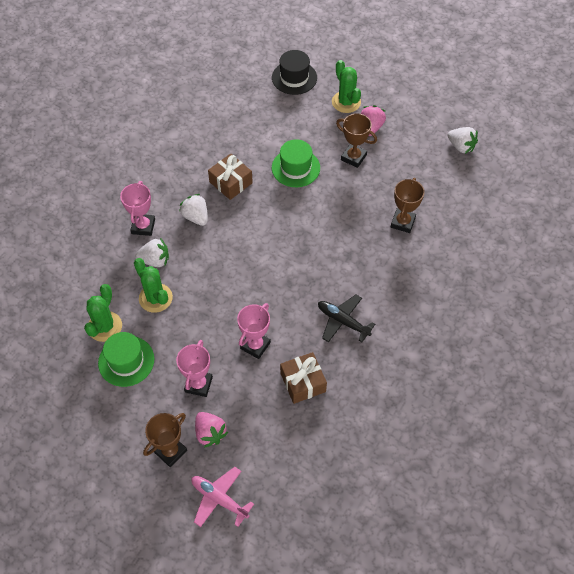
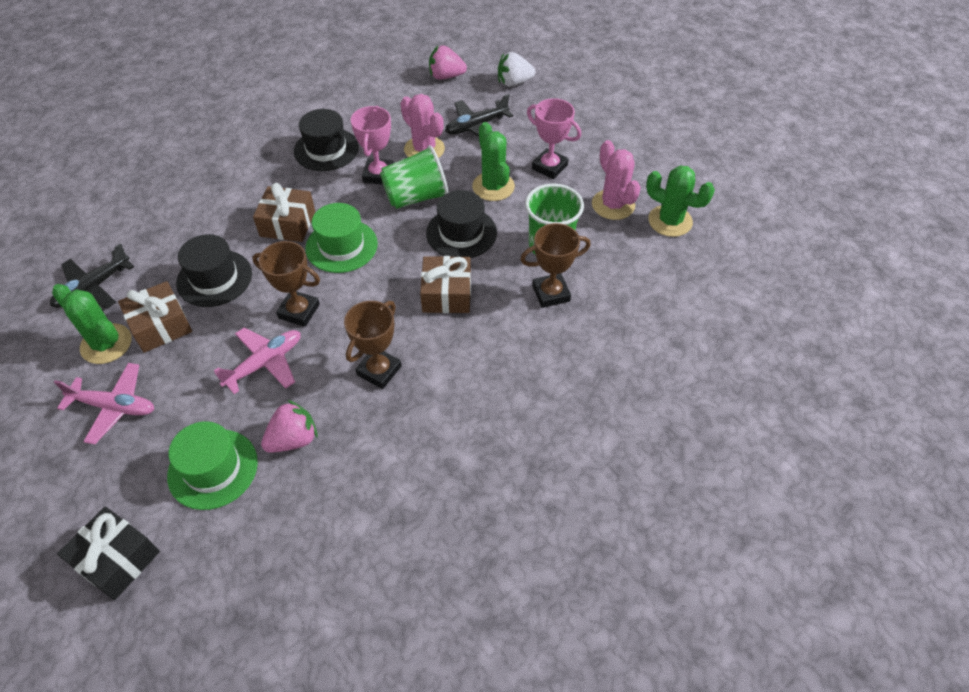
black gift: 0 -> 1
black hat: 1 -> 3
black plane: 1 -> 2
brown gift: 2 -> 3
green cup: 0 -> 2
pink cactus: 0 -> 2
pink plane: 1 -> 2
pink trophy: 3 -> 2
white strawberry: 3 -> 1

